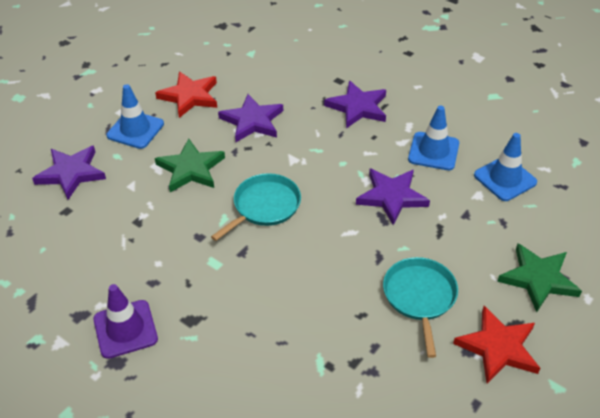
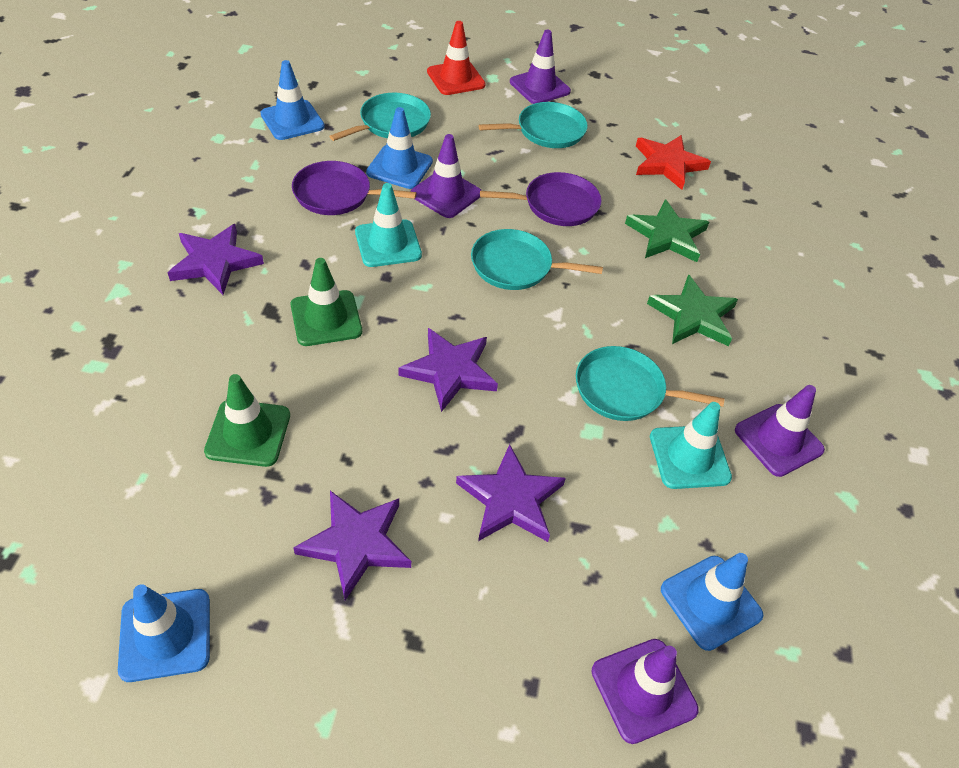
blue traffic cone: 3 -> 4
green traffic cone: 0 -> 2
purple pan: 0 -> 2
purple traffic cone: 1 -> 4
red star: 2 -> 1
red traffic cone: 0 -> 1
turquoise pan: 2 -> 4
turquoise traffic cone: 0 -> 2

